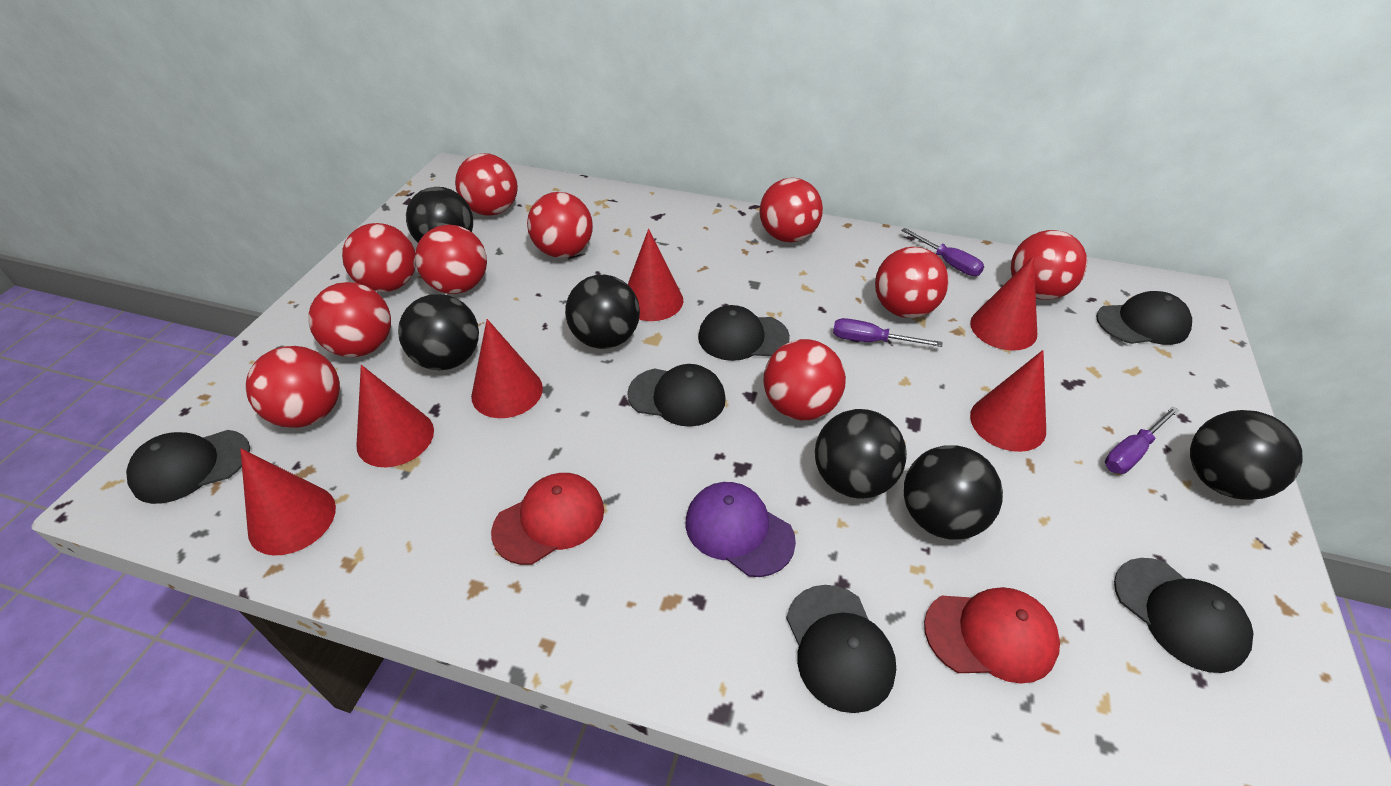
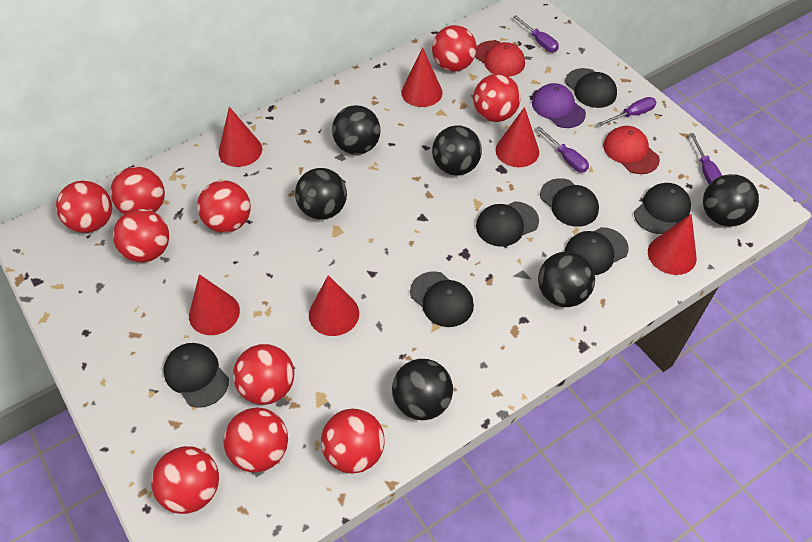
black cap: 6 -> 7
purple screwdriver: 3 -> 4

